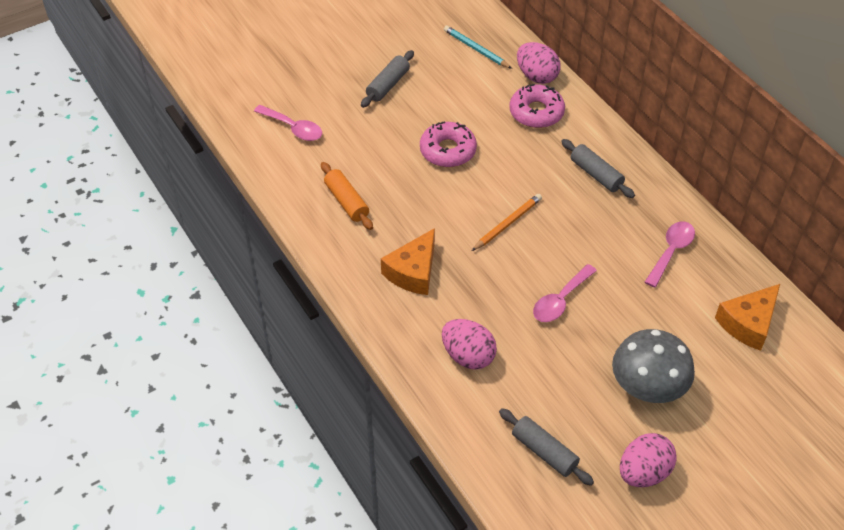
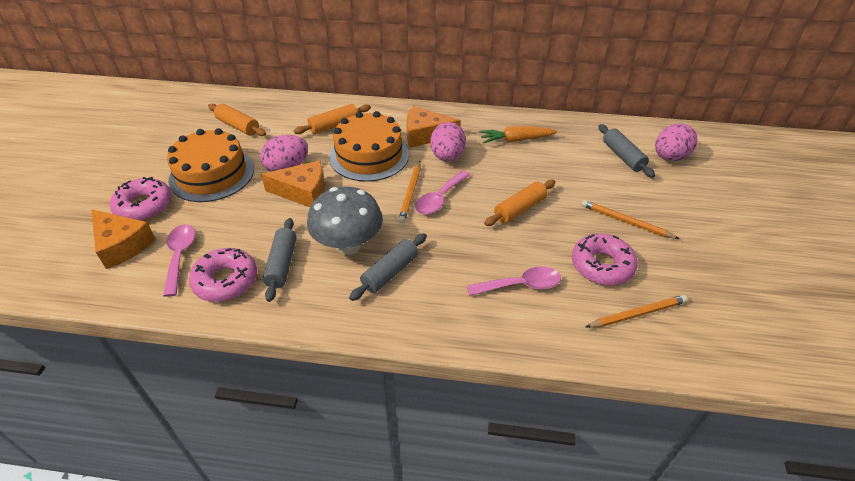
orange cake: 0 -> 2
orange carrot: 0 -> 1
orange cheese: 2 -> 3
orange pencil: 1 -> 3
orange rolling pin: 1 -> 3
pink donut: 2 -> 3
turquoise pencil: 1 -> 0

